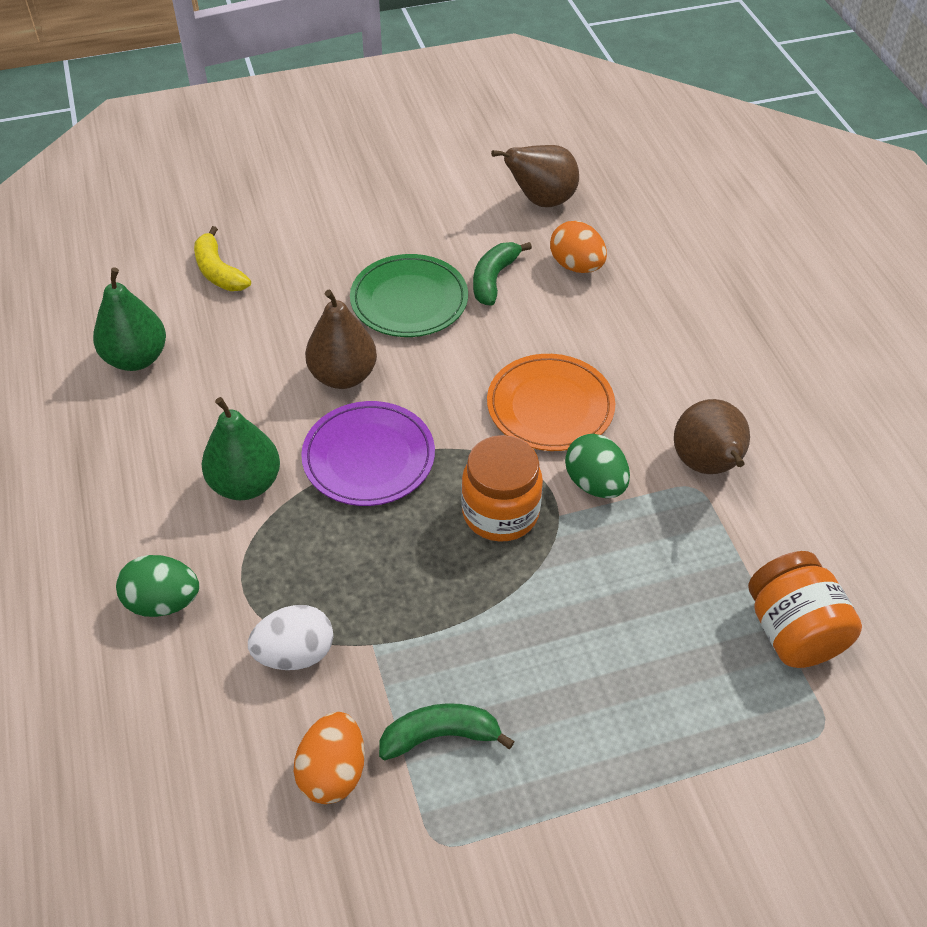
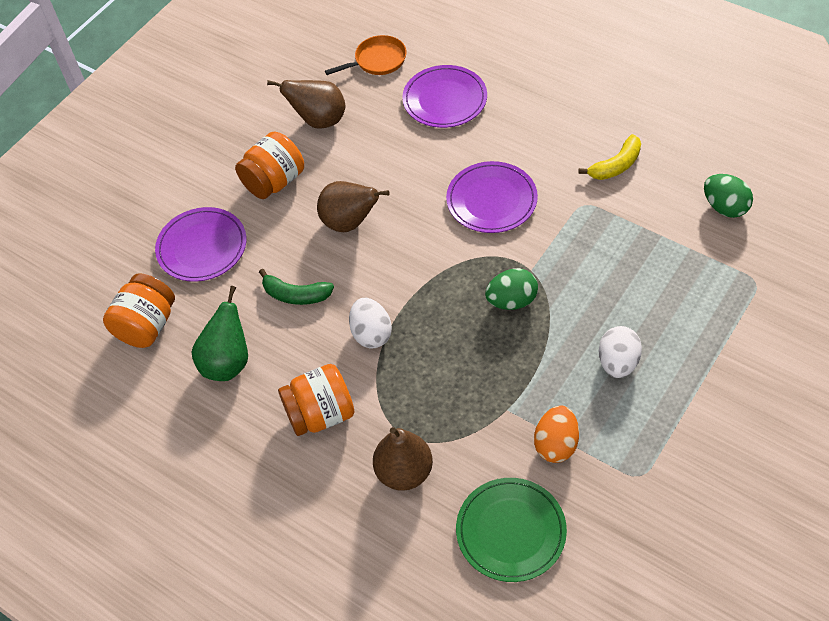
green banana: 2 -> 1
green pear: 2 -> 1
orange egg: 2 -> 1
orange jar: 2 -> 3
orange pan: 0 -> 1
orange plate: 1 -> 0
purple plate: 1 -> 3
white egg: 1 -> 2

